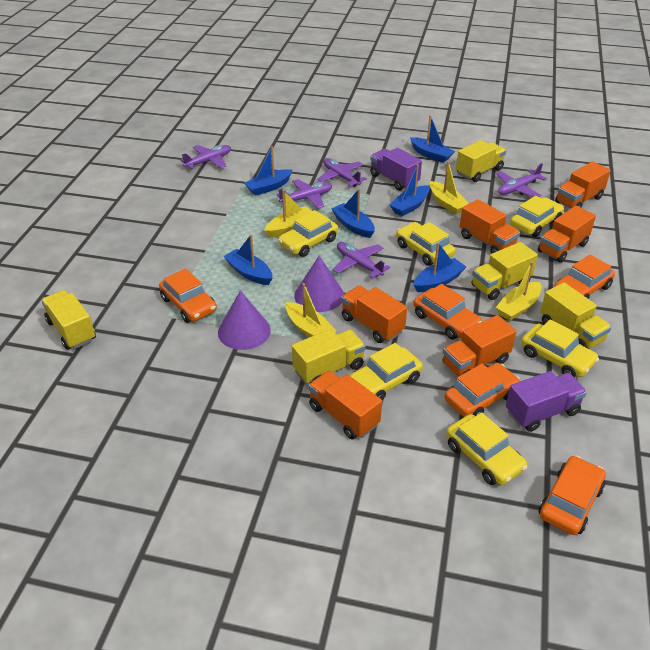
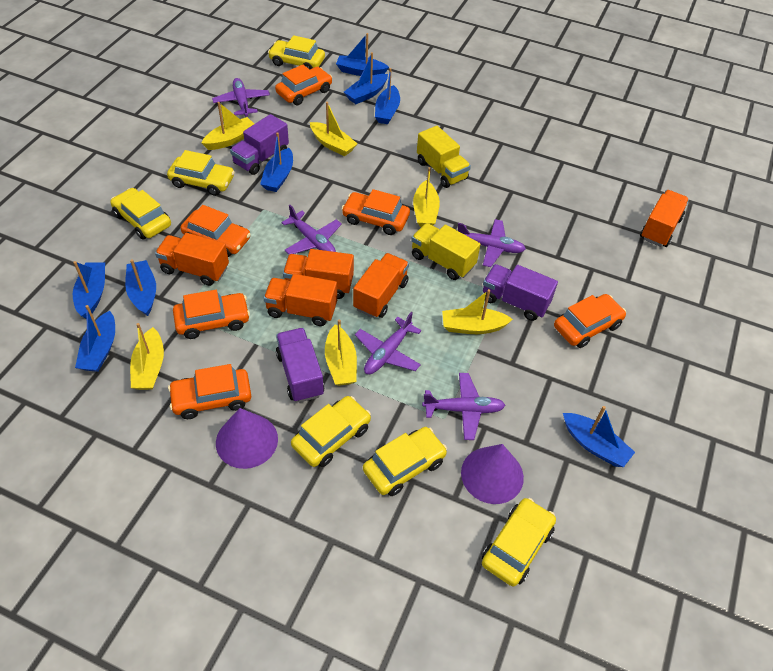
blue boat: 6 -> 8
orange car: 5 -> 6
orange truck: 6 -> 5
purple truck: 2 -> 3
yellow boat: 4 -> 6
yellow truck: 5 -> 2

